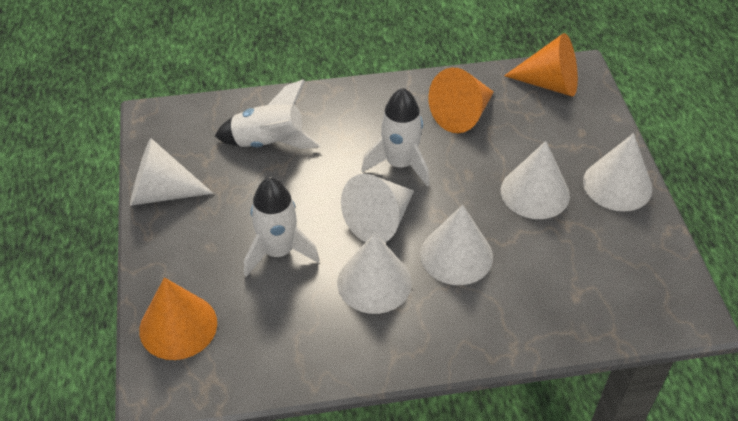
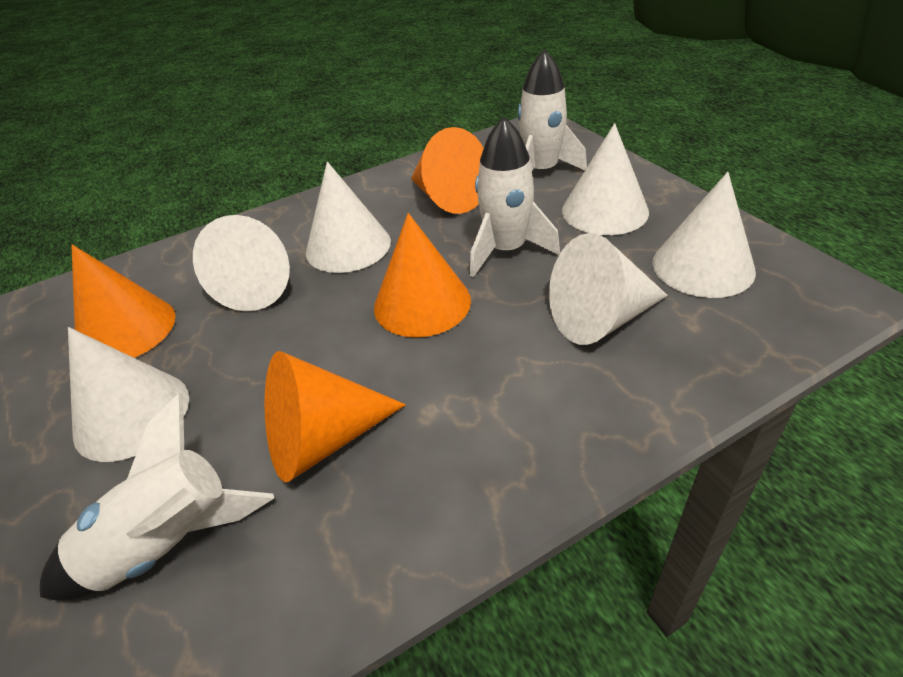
orange cone: 3 -> 4

